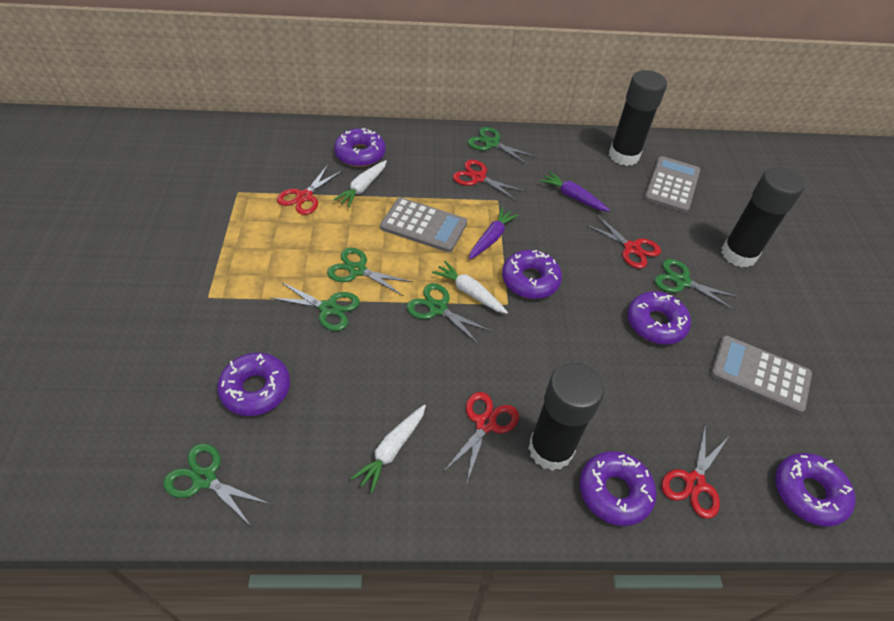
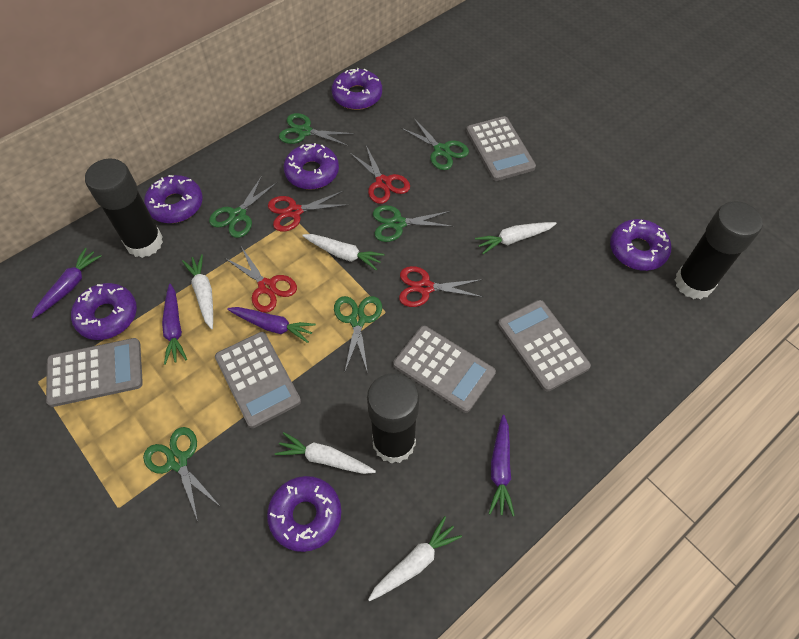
grey calculator: 3 -> 5
purple carrot: 2 -> 4
red scissors: 5 -> 4
white carrot: 3 -> 5

